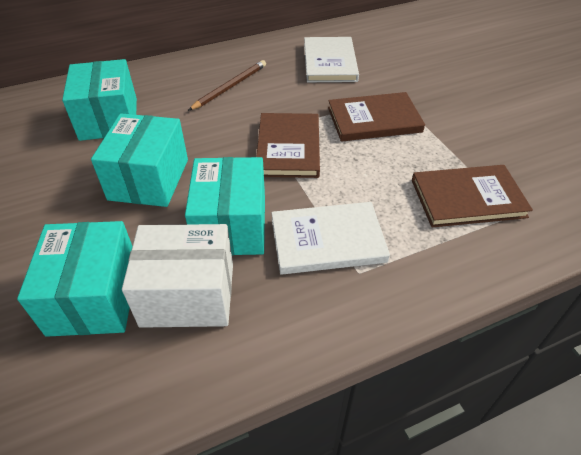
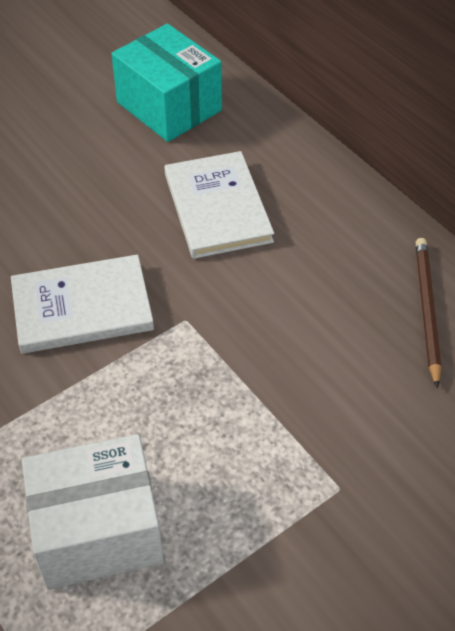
brown book: 3 -> 0
turquoise box: 4 -> 1

